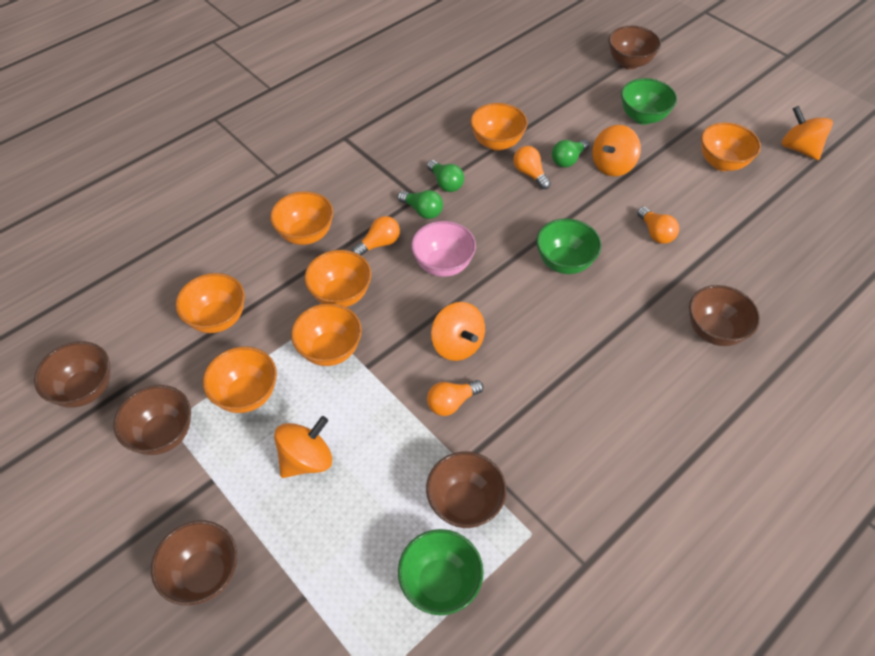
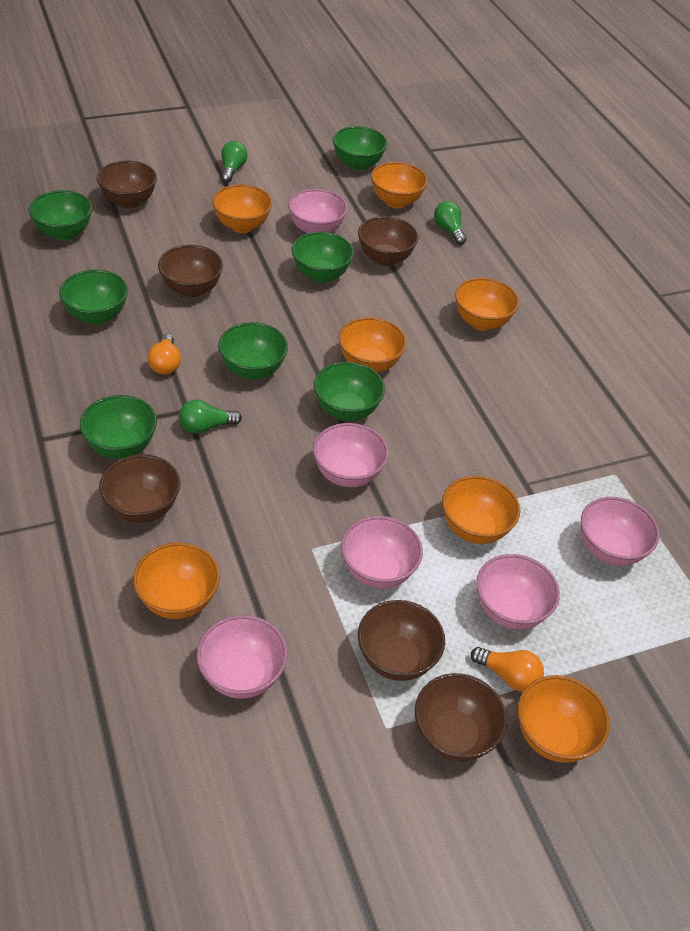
green bowl: 3 -> 7
orange light bulb: 4 -> 2
orange spinning top: 4 -> 0
pink bowl: 1 -> 6

